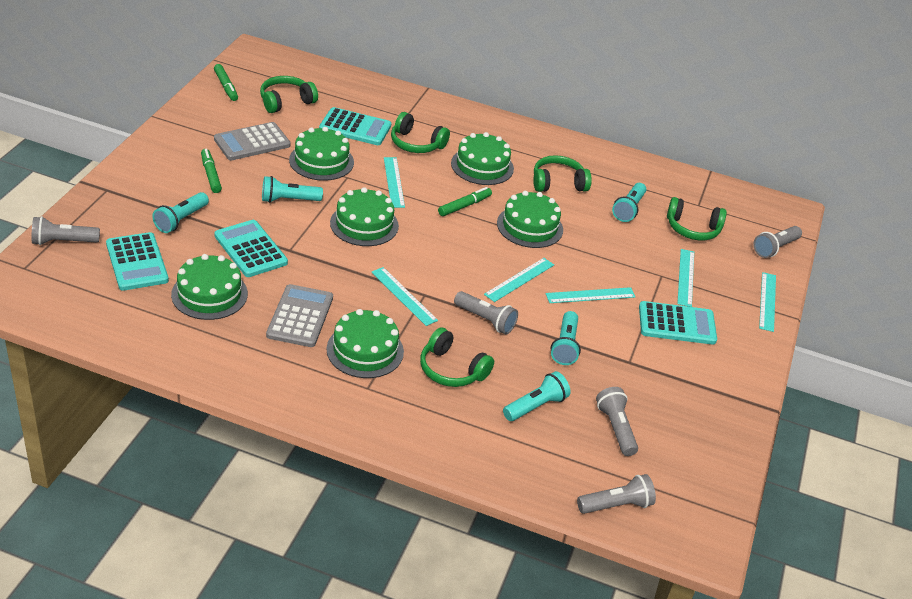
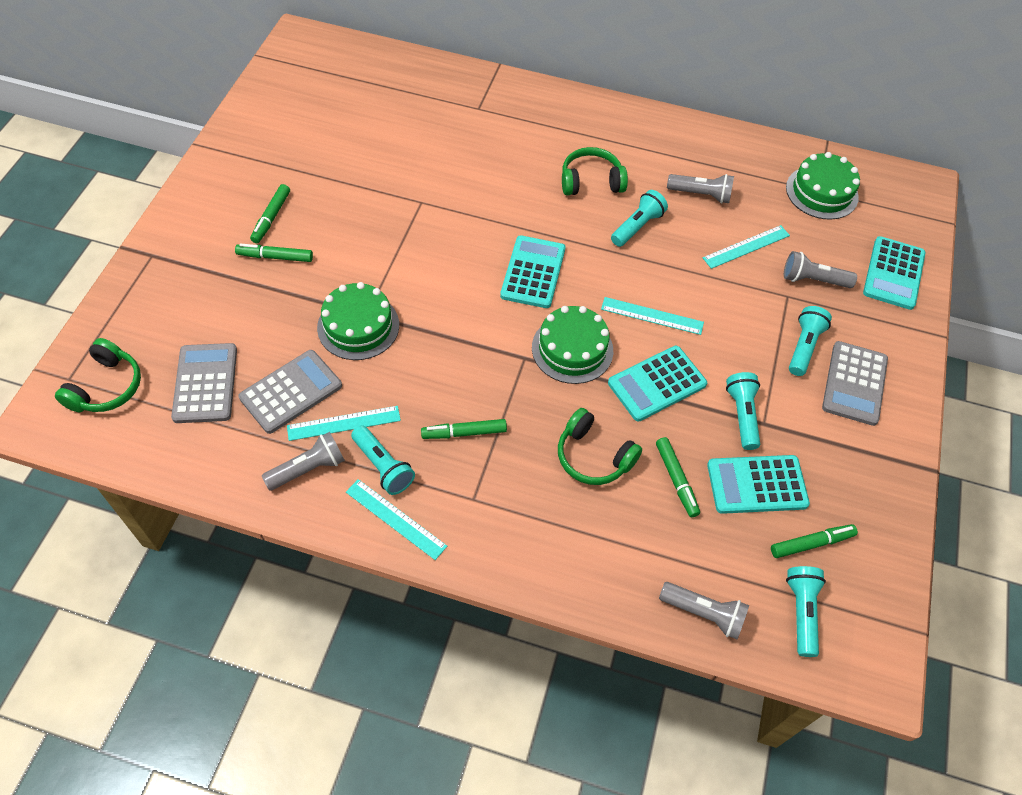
green cake: 6 -> 3
green headphones: 5 -> 3
green marker: 3 -> 5
grey calculator: 2 -> 3
grey flashlight: 5 -> 4
turquoise ruler: 6 -> 4

